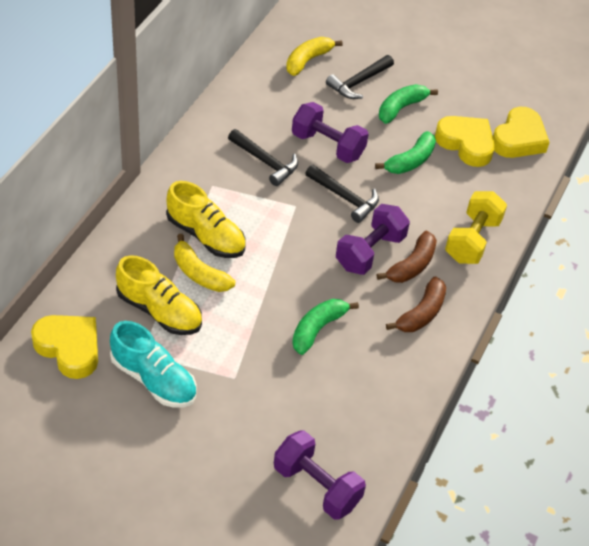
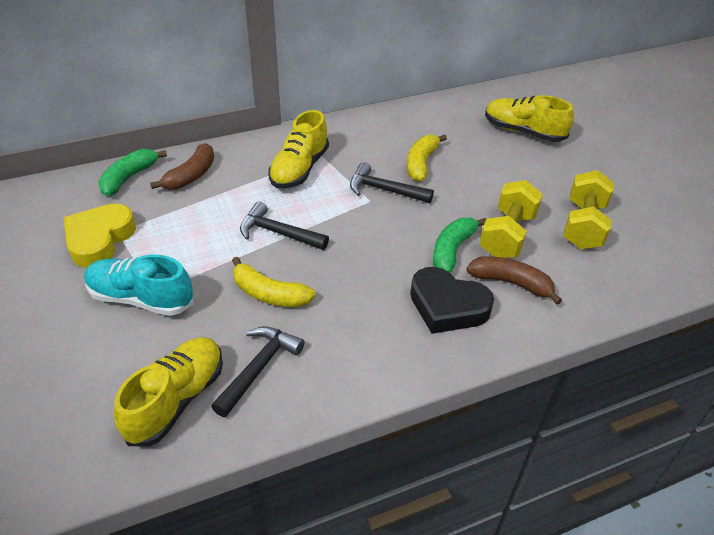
black heart: 0 -> 1
green banana: 3 -> 2
purple dumbbell: 3 -> 0
yellow dumbbell: 1 -> 2
yellow heart: 3 -> 1
yellow shoe: 2 -> 3

